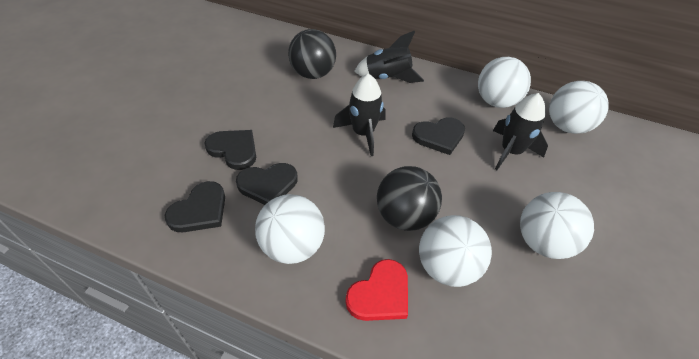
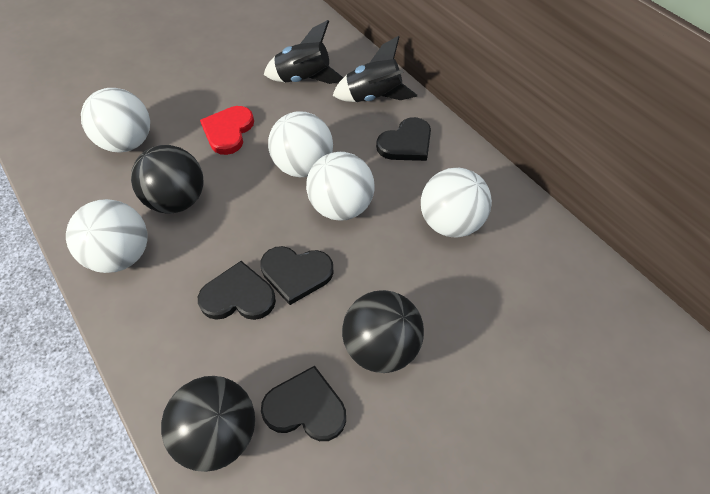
black ball: 2 -> 3
black rocket: 3 -> 2

